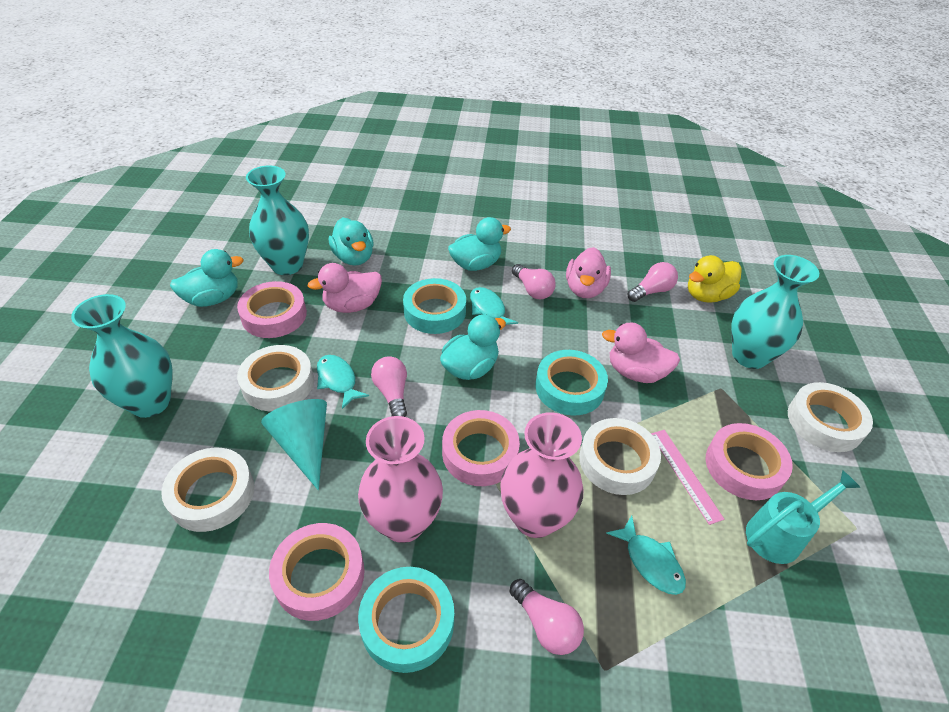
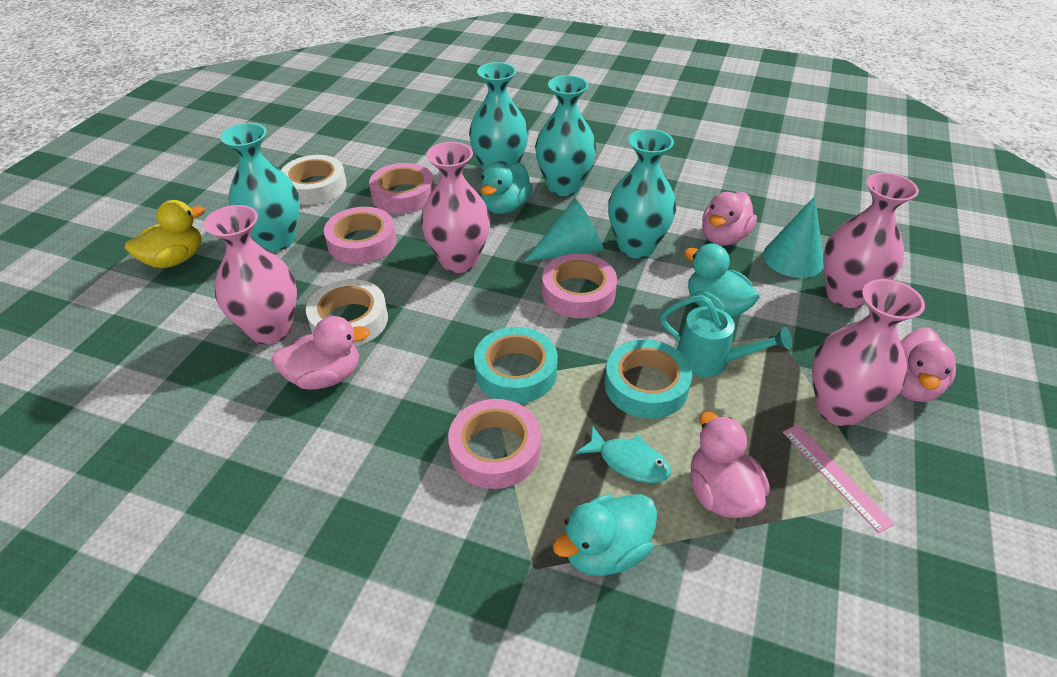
pink duck: 3 -> 4
pink light bulb: 4 -> 0
pink vase: 2 -> 4
turquoise cone: 1 -> 2
turquoise duck: 4 -> 3
turquoise fish: 3 -> 1
turquoise tape: 3 -> 2
turquoise vase: 3 -> 4
white tape: 4 -> 2

